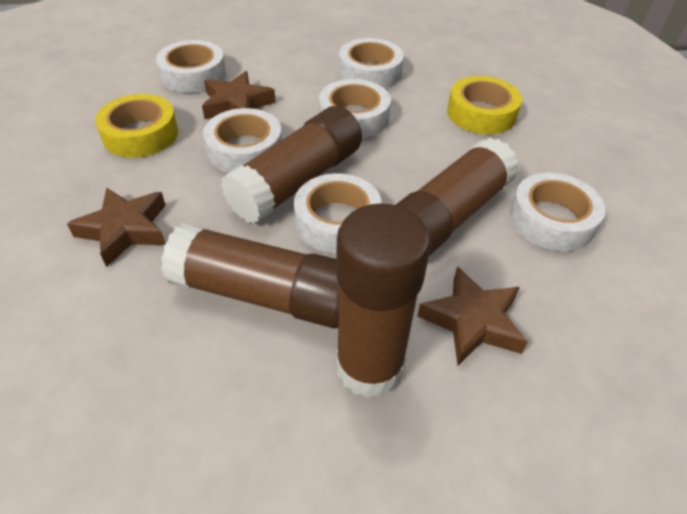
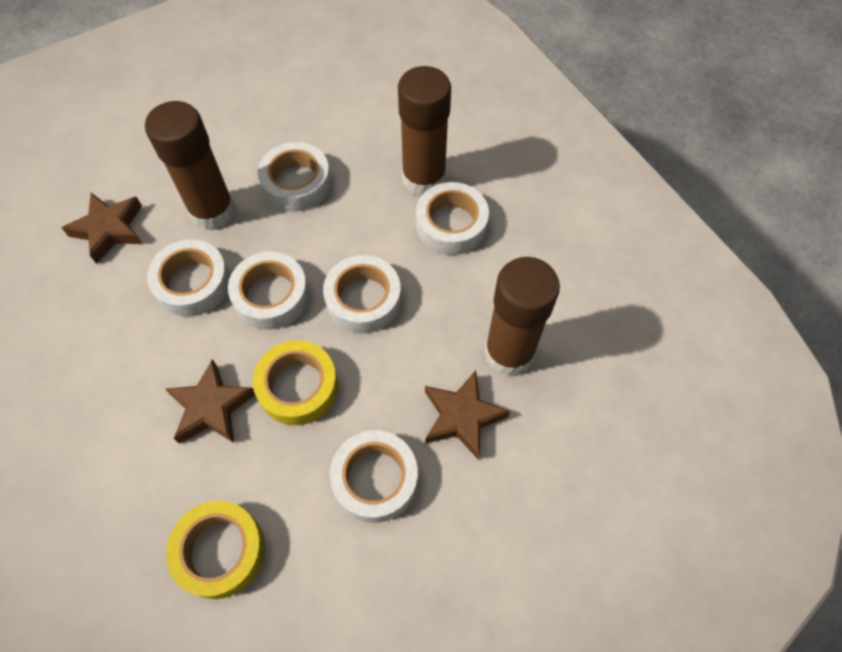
brown glue stick: 4 -> 3

